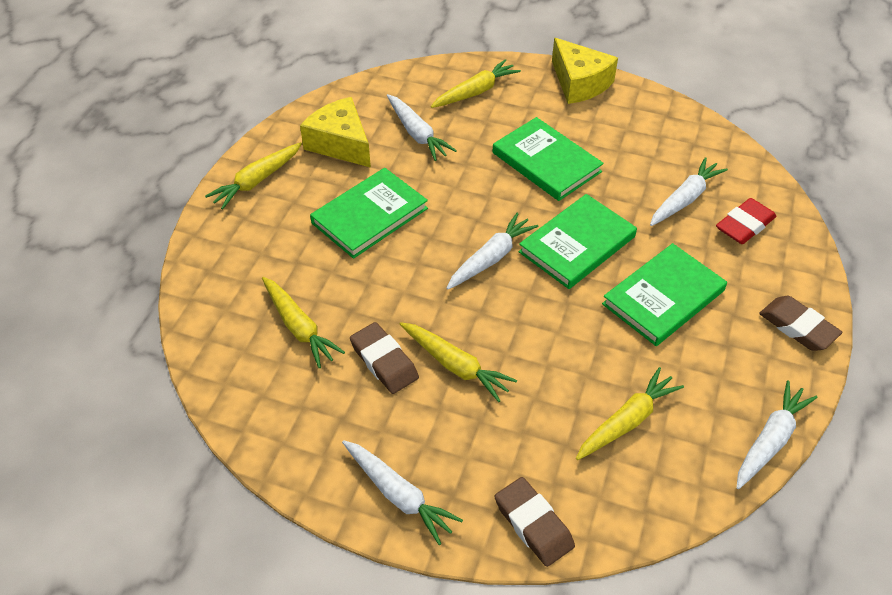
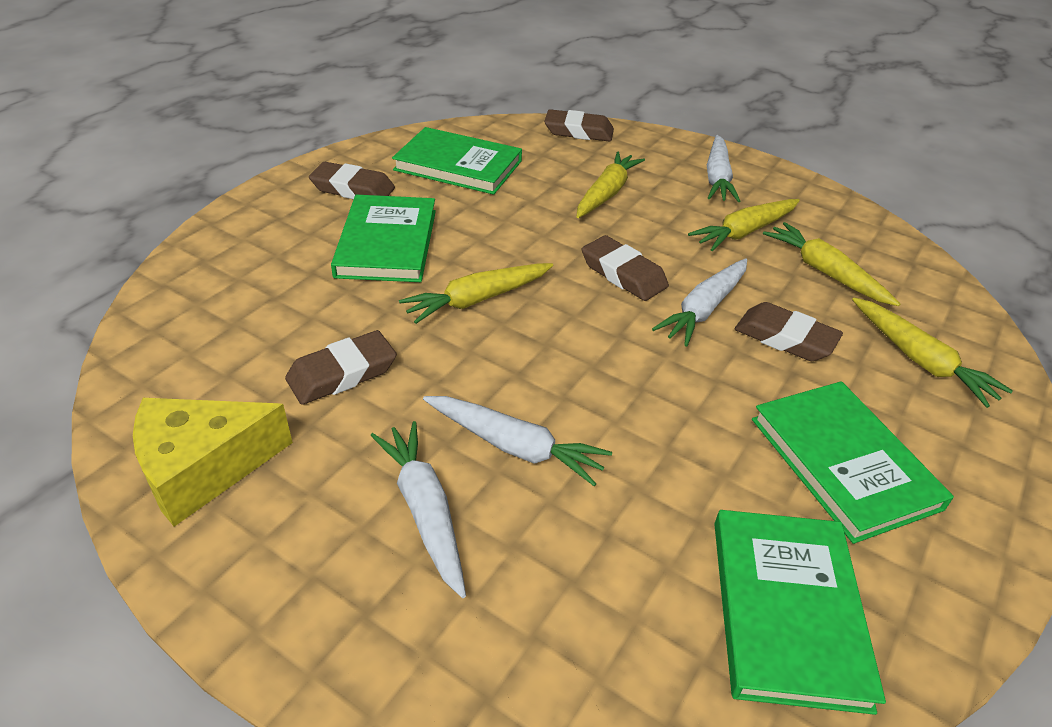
brown eraser: 3 -> 5
red eraser: 1 -> 0
white carrot: 5 -> 4
yellow cheese: 2 -> 1

